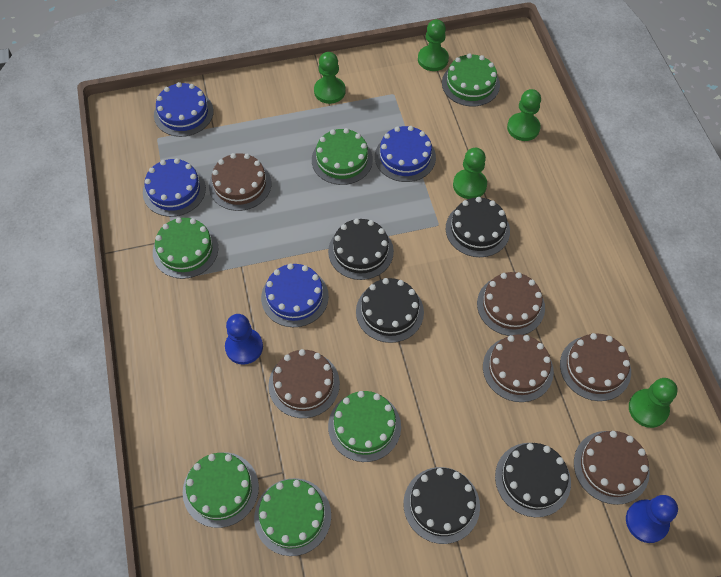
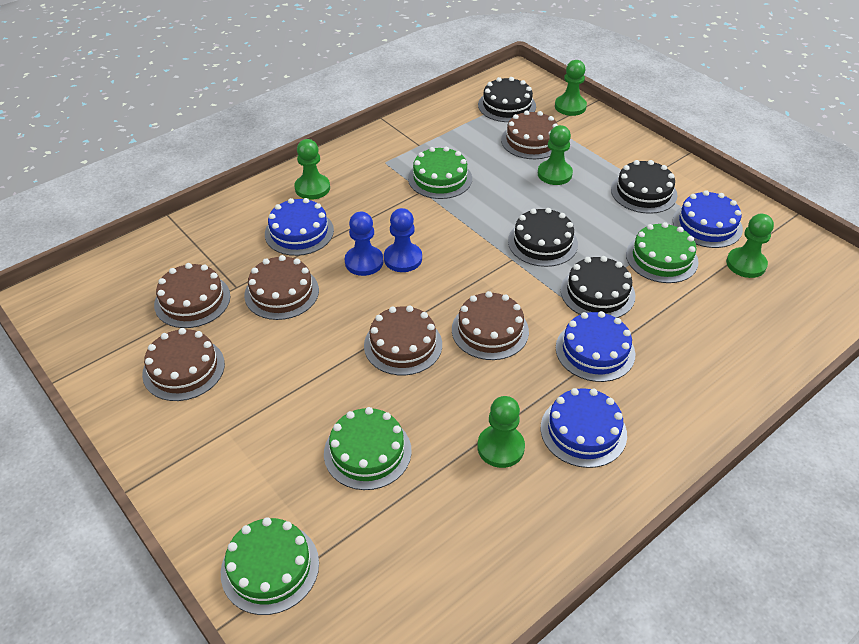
black cake: 5 -> 4
green cake: 6 -> 4

